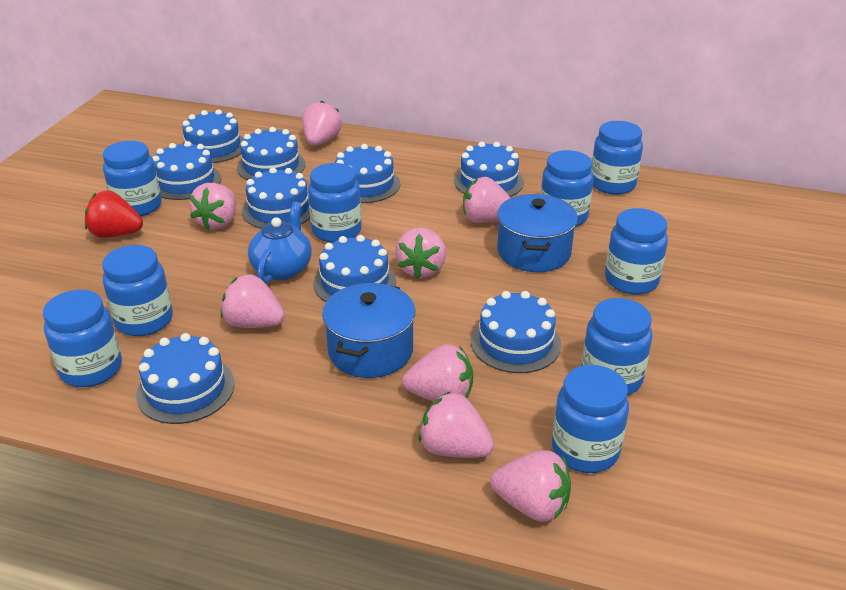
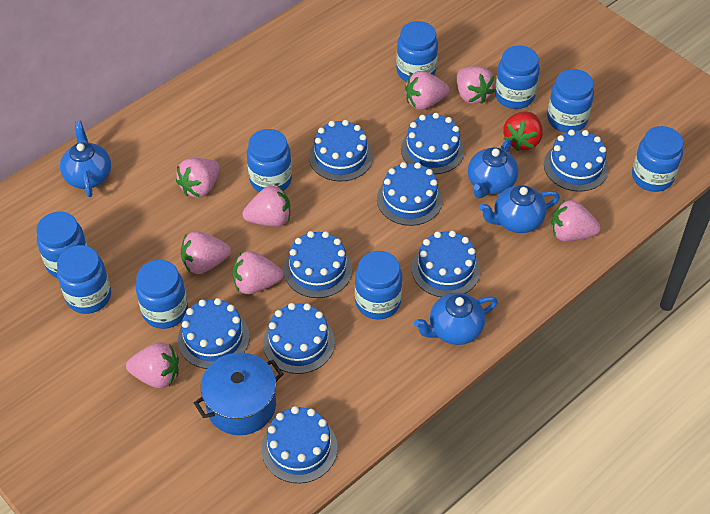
blue pot: 2 -> 1
blue teapot: 1 -> 4

